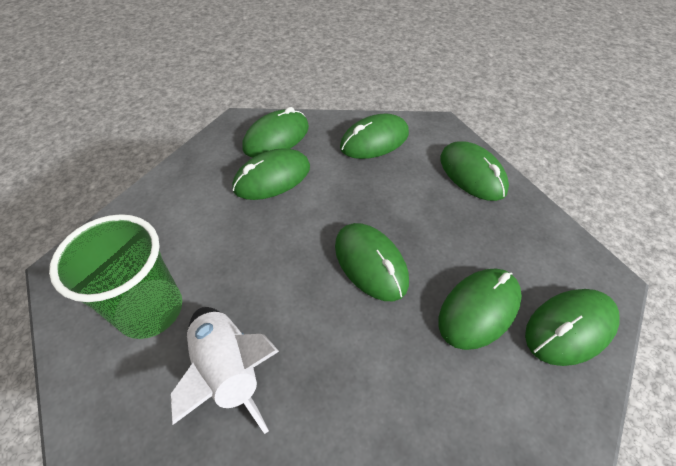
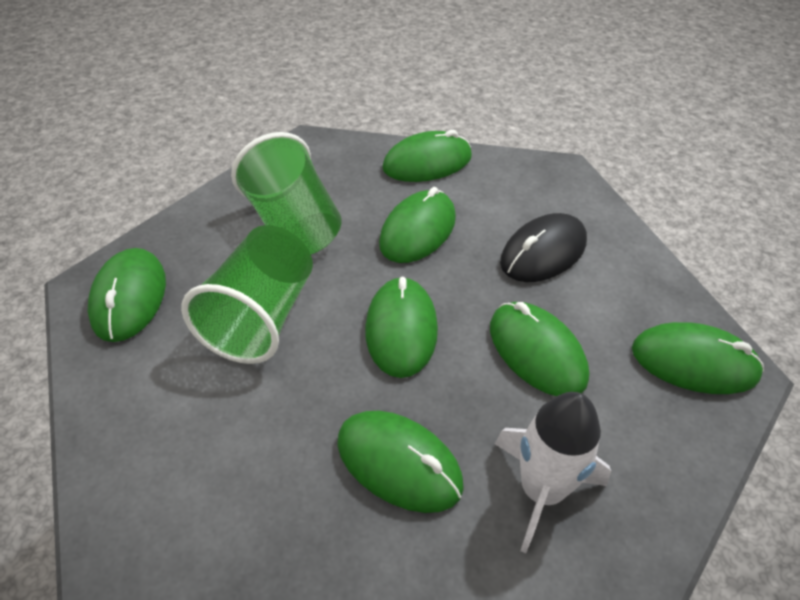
black mouse: 0 -> 1
green cup: 1 -> 2

